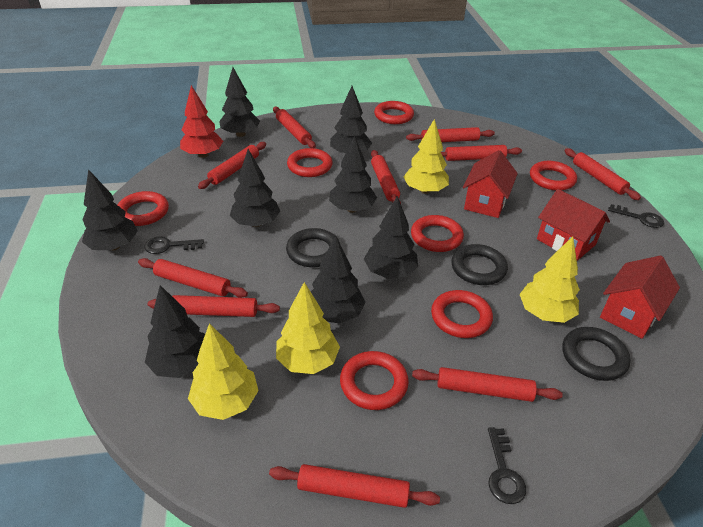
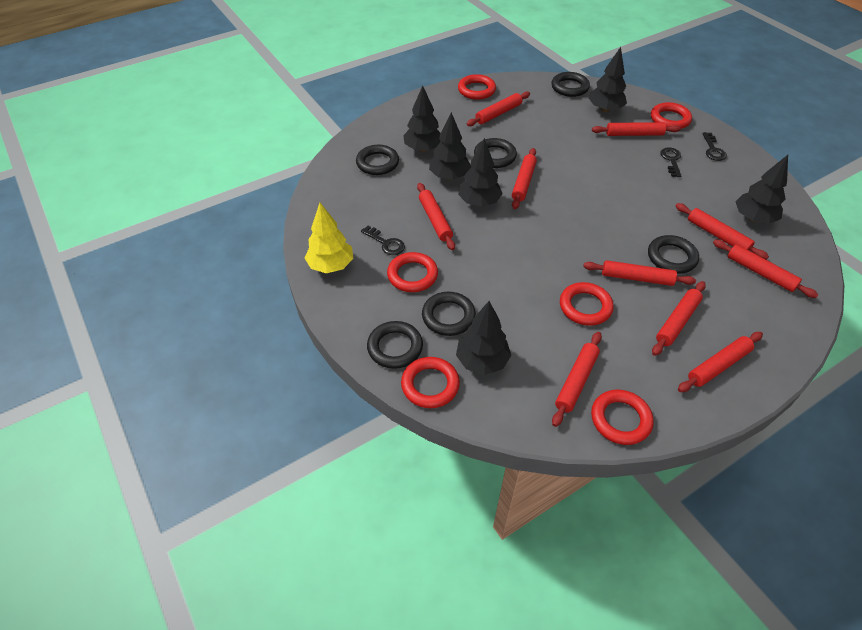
black ring: 3 -> 6
black tree: 8 -> 6
red house: 3 -> 0
red ring: 7 -> 6
red tree: 1 -> 0
yellow tree: 4 -> 1

